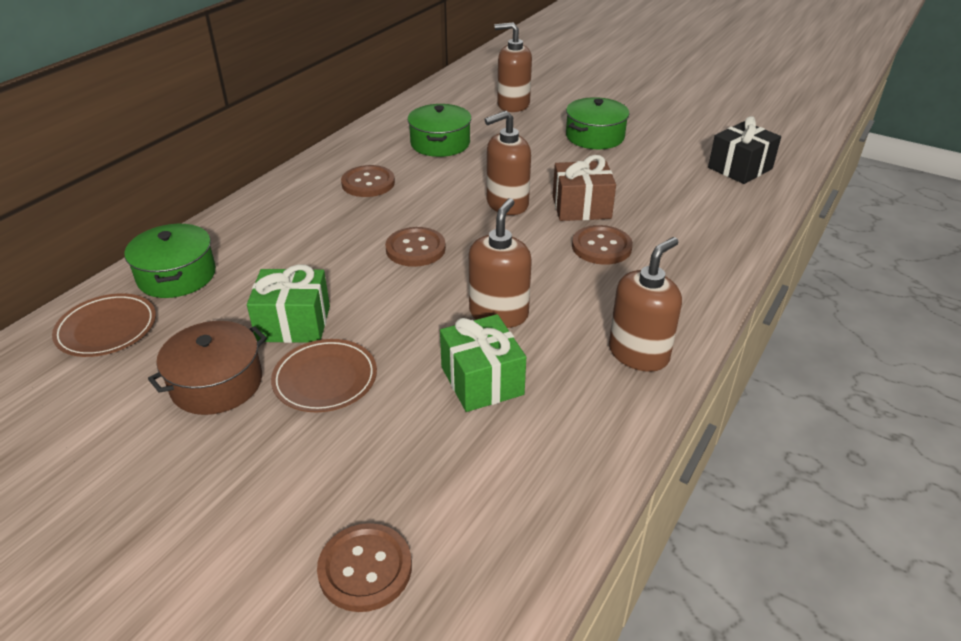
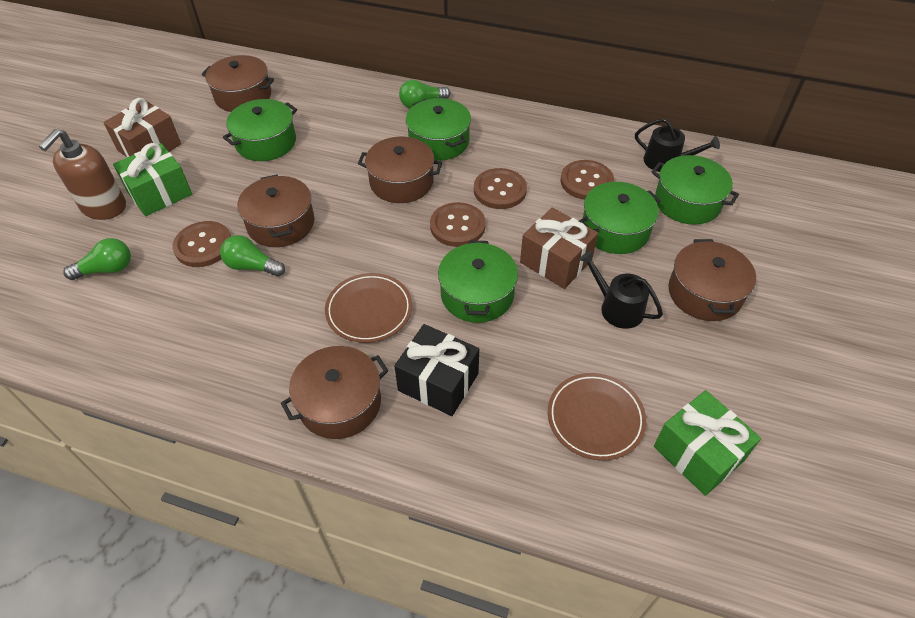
black watering can: 0 -> 2
brown gift: 1 -> 2
brown pot: 1 -> 5
brown soap dispenser: 4 -> 1
green light bulb: 0 -> 3
green pot: 3 -> 5

